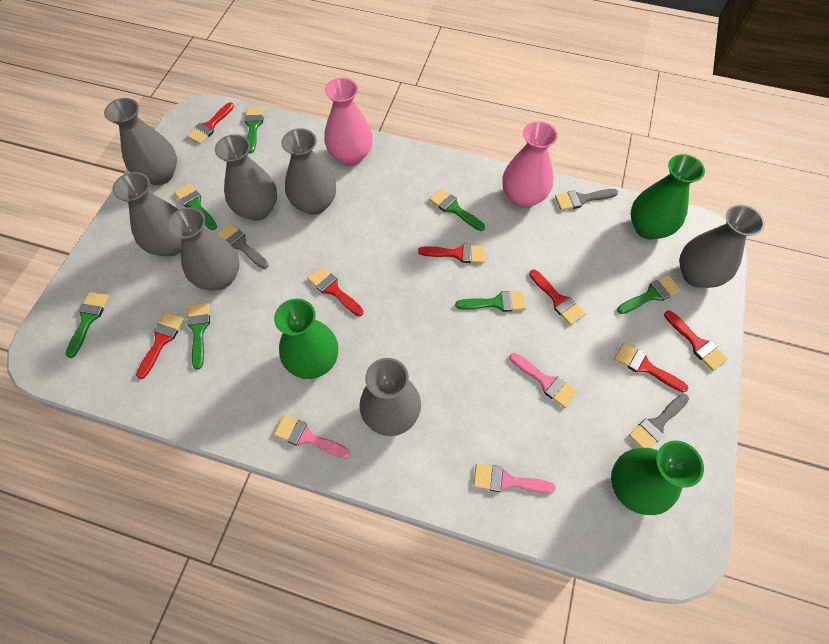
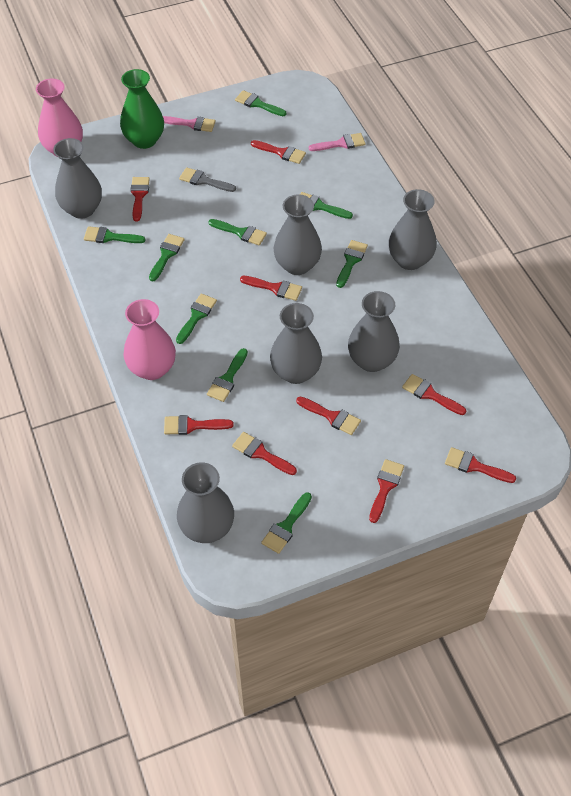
green brush: 7 -> 9
green vase: 3 -> 1
grey brush: 3 -> 1
grey vase: 7 -> 6
pink brush: 3 -> 2
red brush: 7 -> 9

